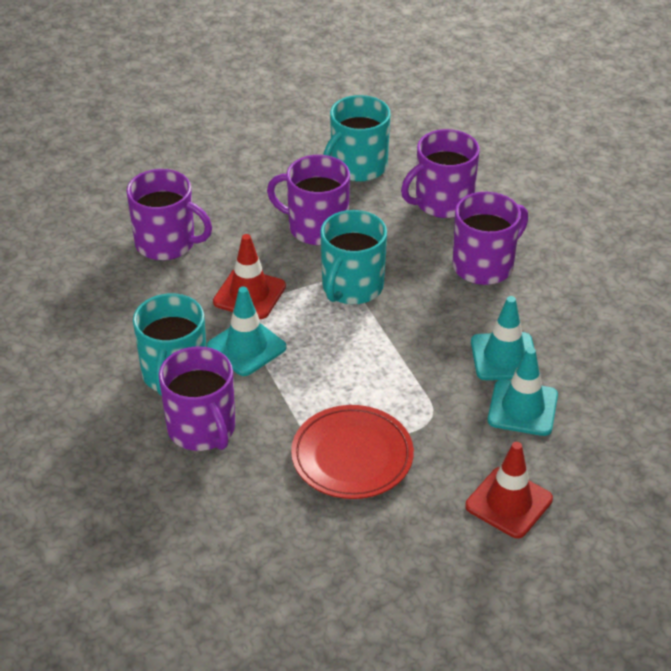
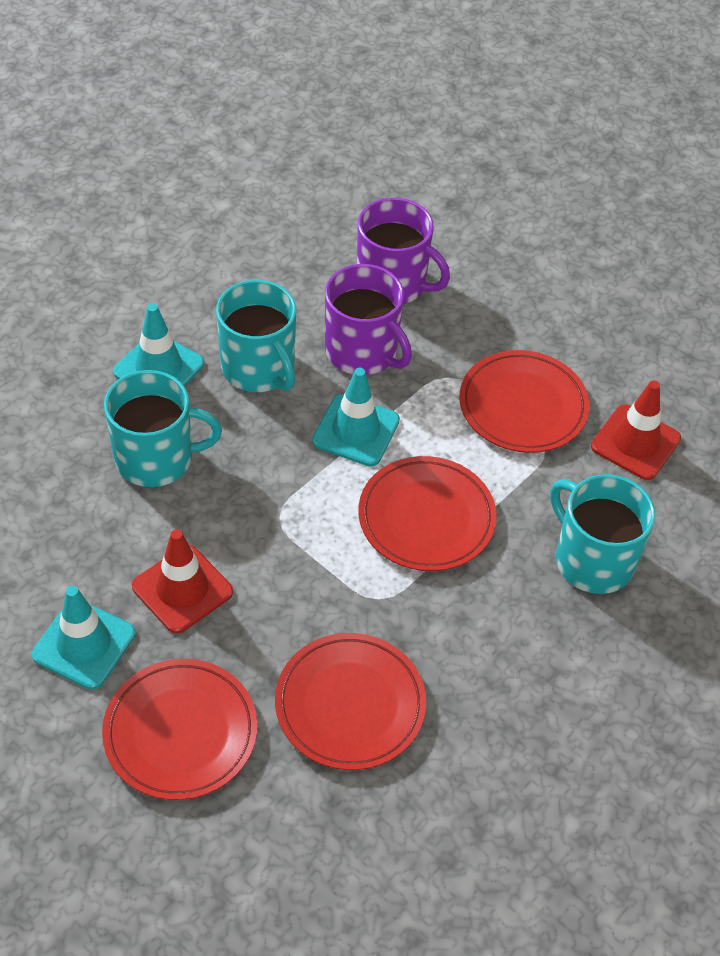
purple mug: 5 -> 2
red plate: 1 -> 4

